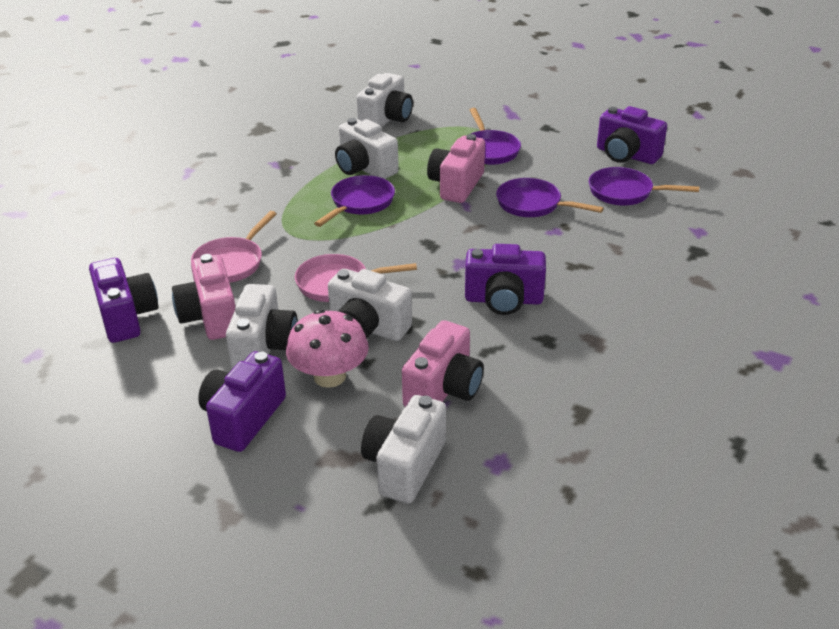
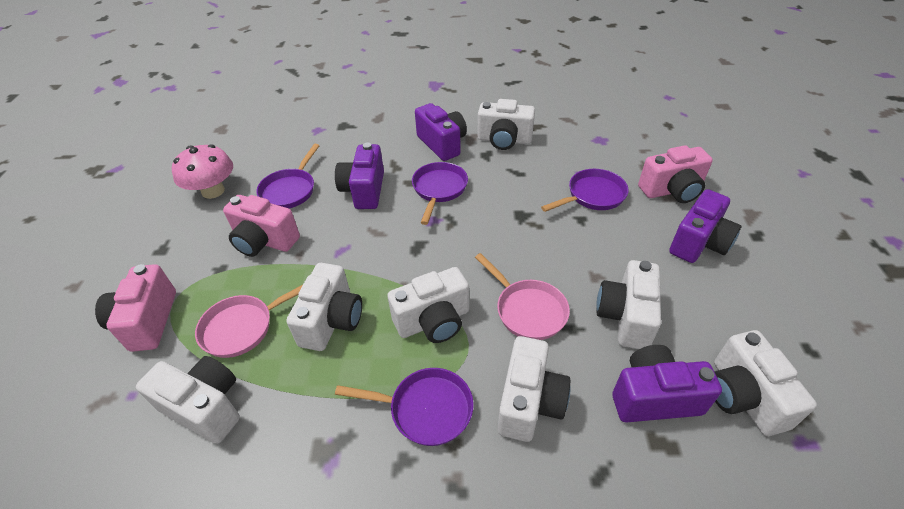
white camera: 5 -> 7

